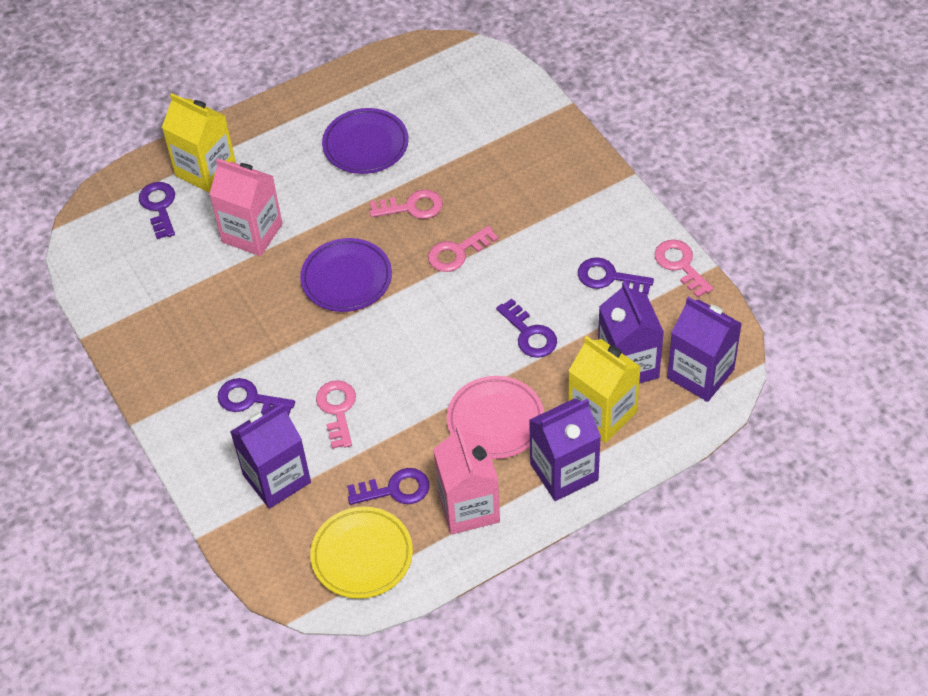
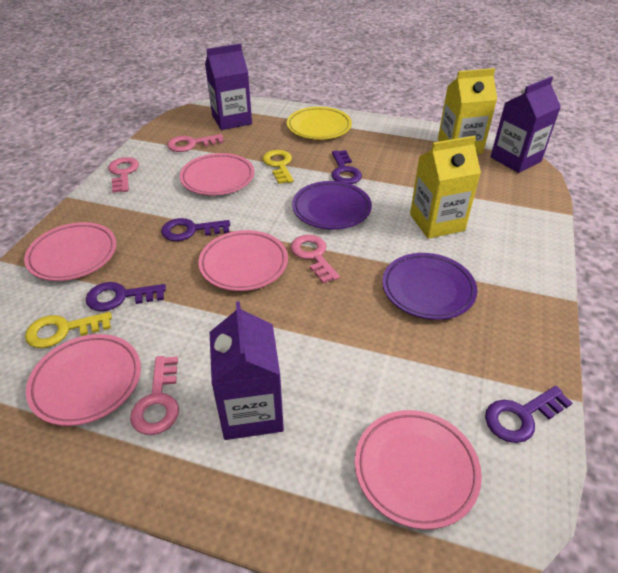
pink carton: 2 -> 0
pink plate: 1 -> 5
purple carton: 4 -> 3
purple key: 5 -> 4
yellow key: 0 -> 2

